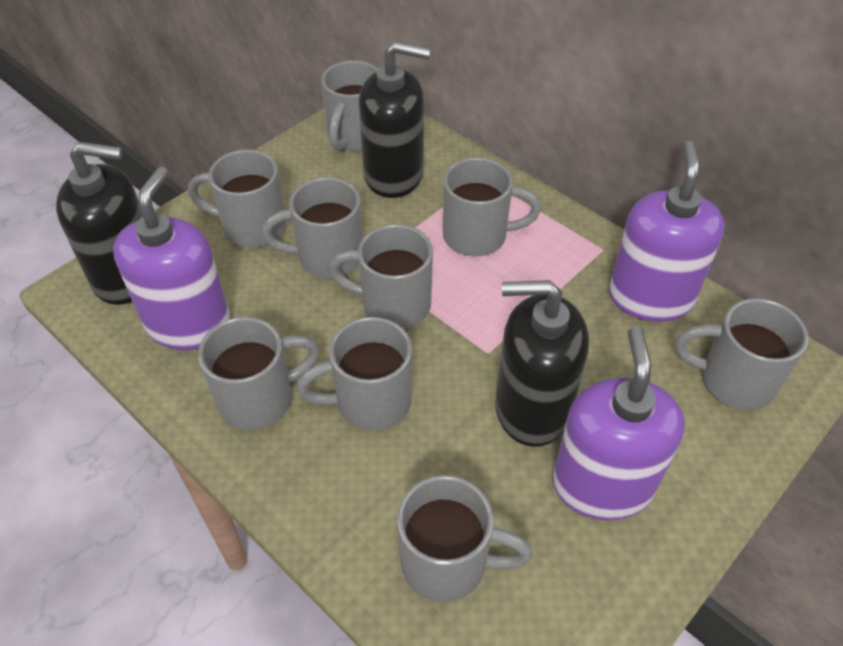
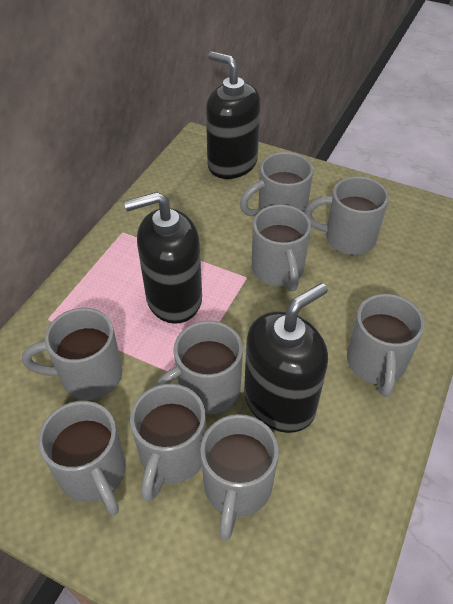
purple soap dispenser: 3 -> 0

